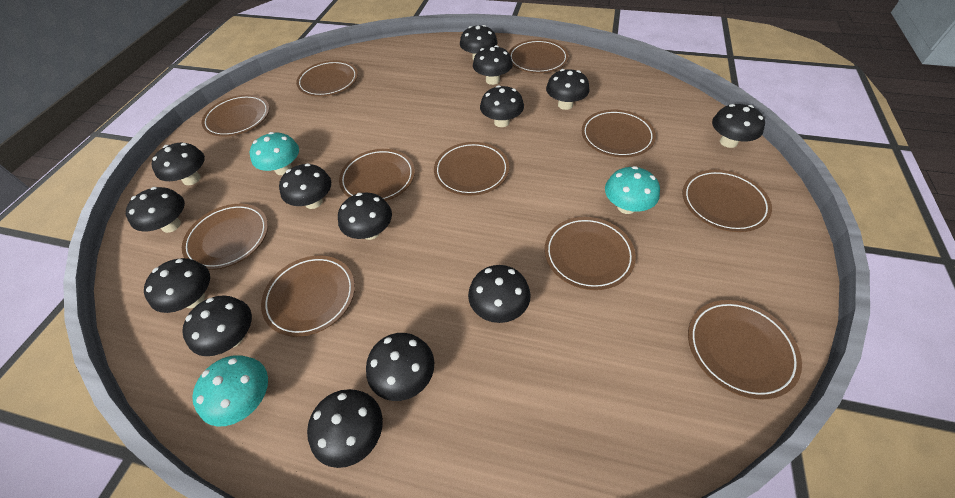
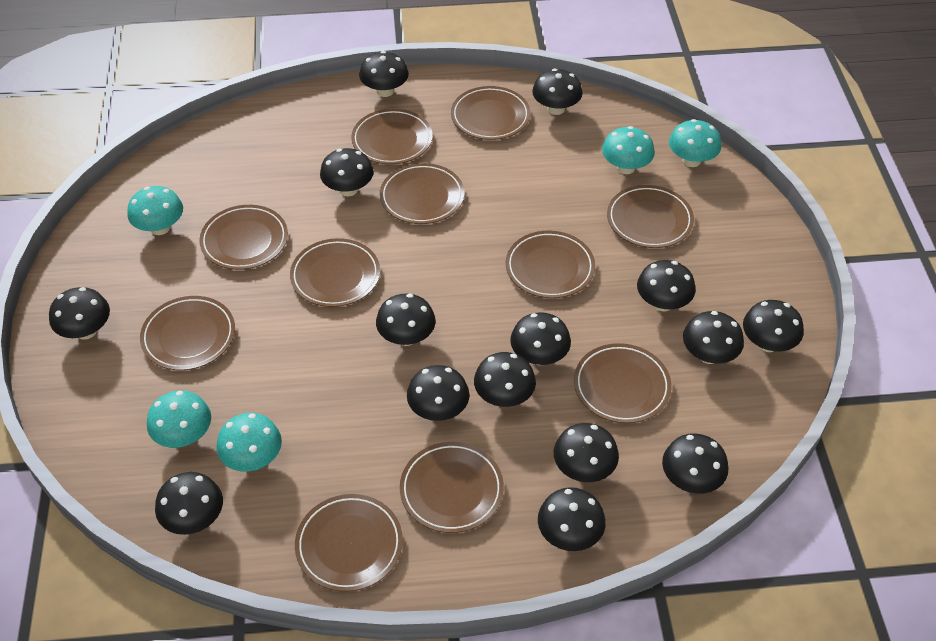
black mushroom: 14 -> 15
turquoise mushroom: 3 -> 5

